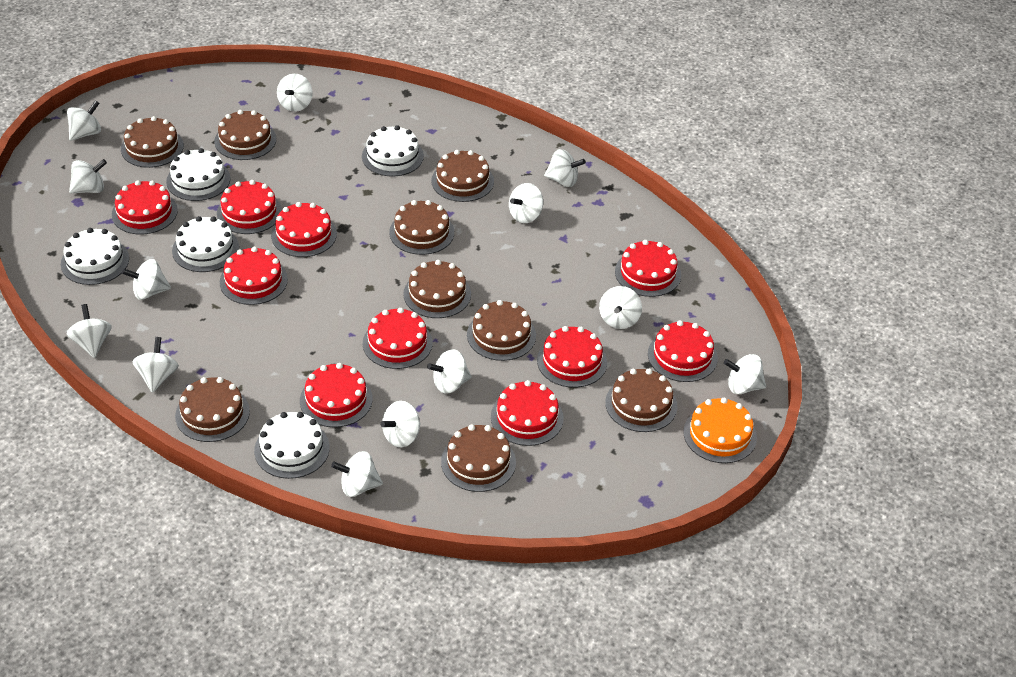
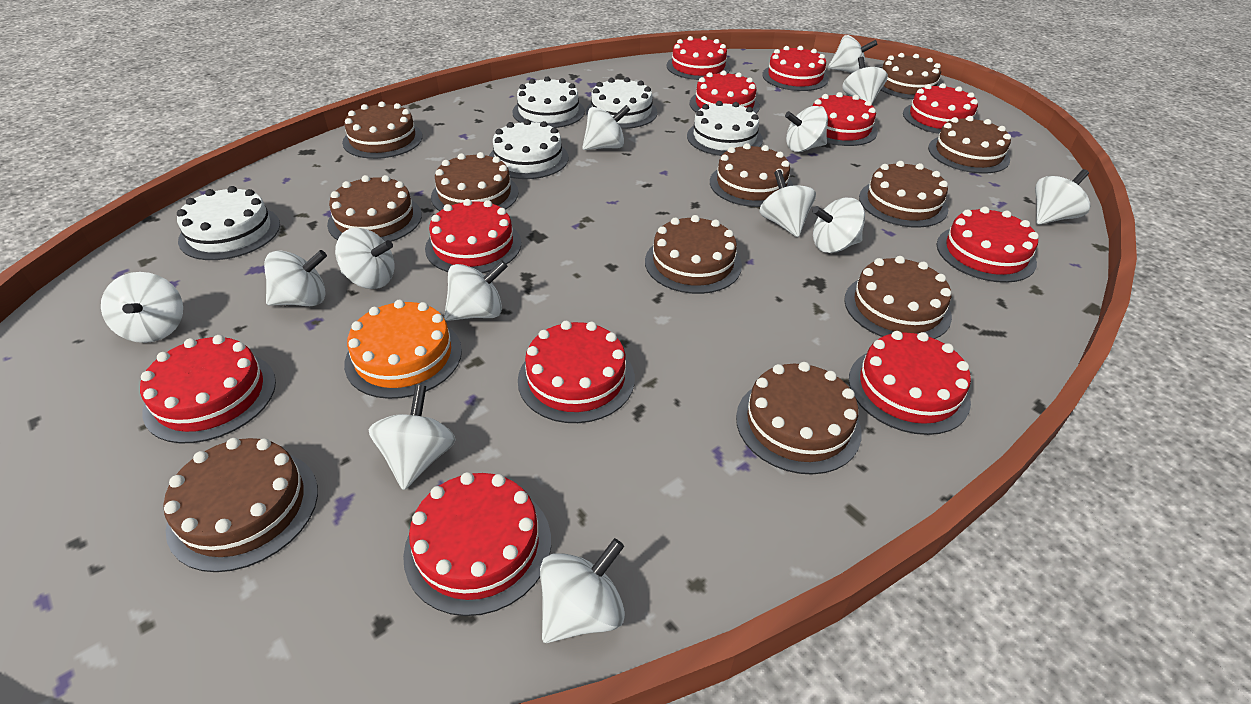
brown cake: 9 -> 11
red cake: 10 -> 11

